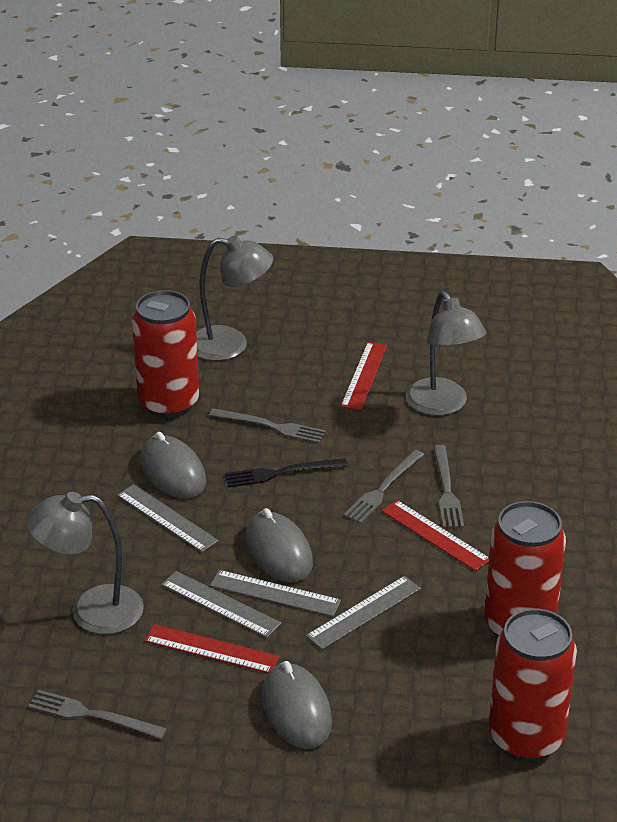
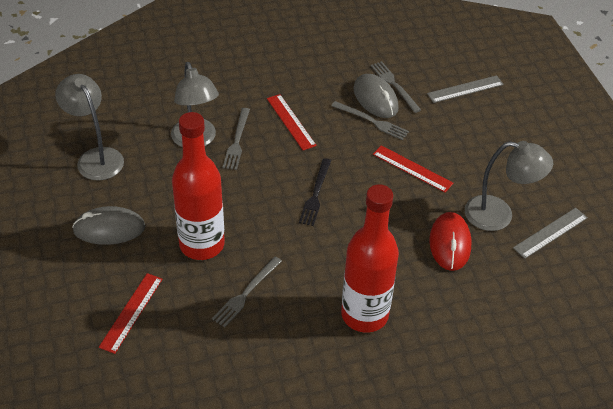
grey mouse: 3 -> 2
grey ruler: 4 -> 2
red bottle: 0 -> 2
red can: 3 -> 0
red mouse: 0 -> 1

